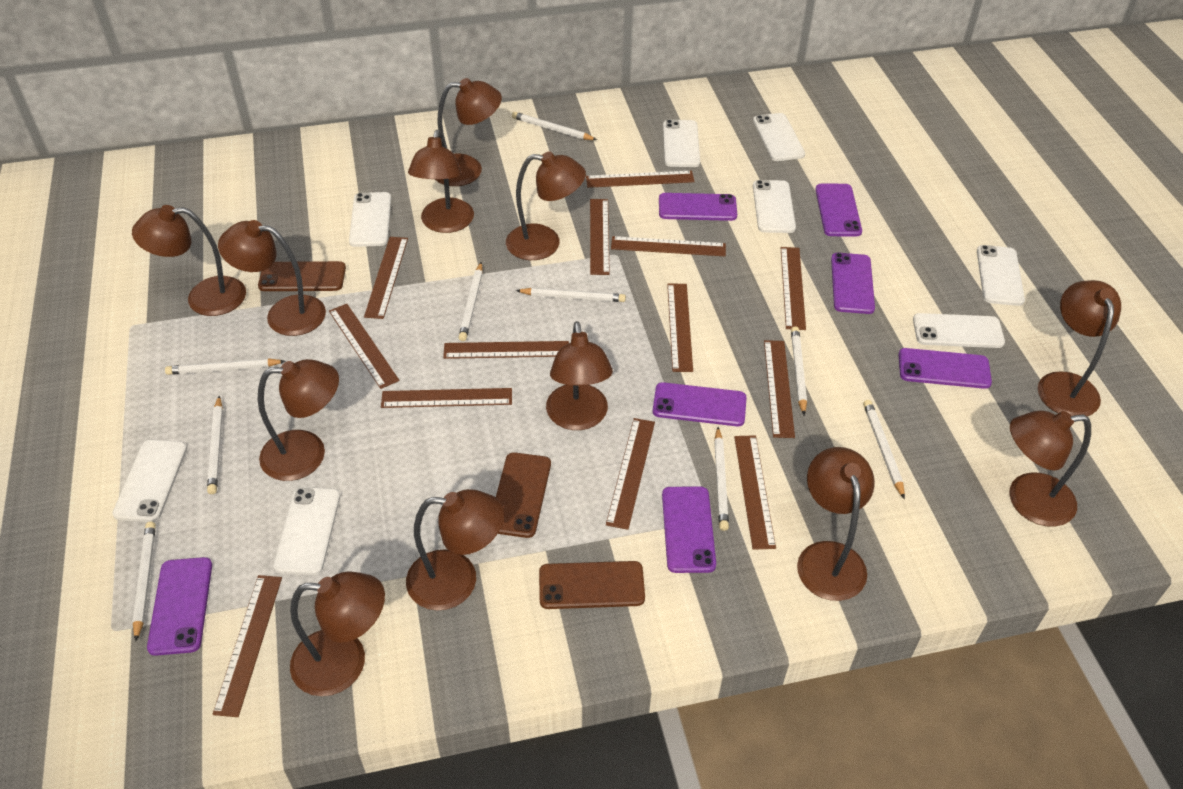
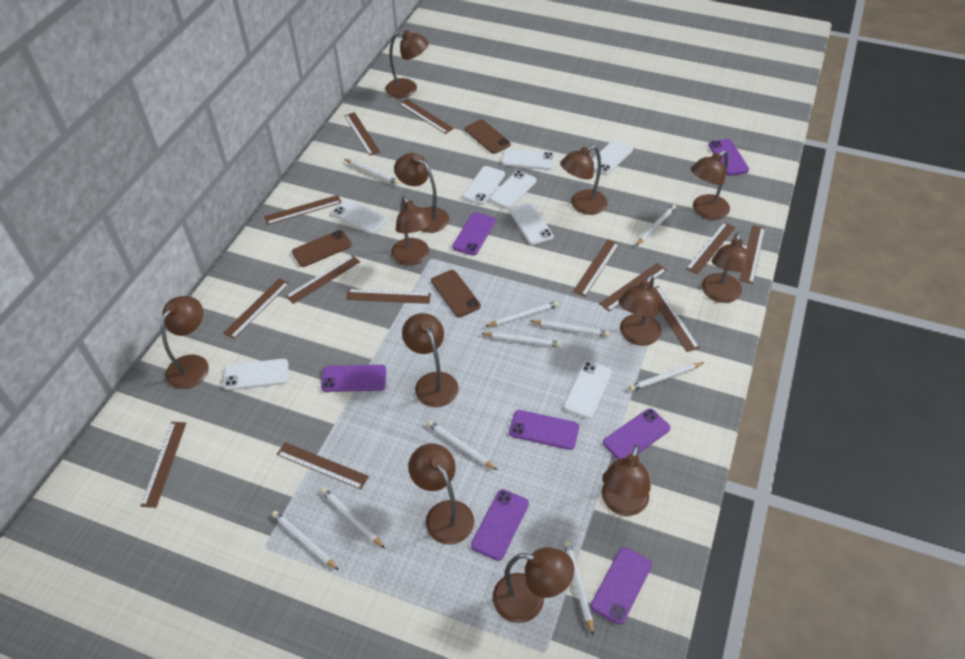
white pencil: 9 -> 10

